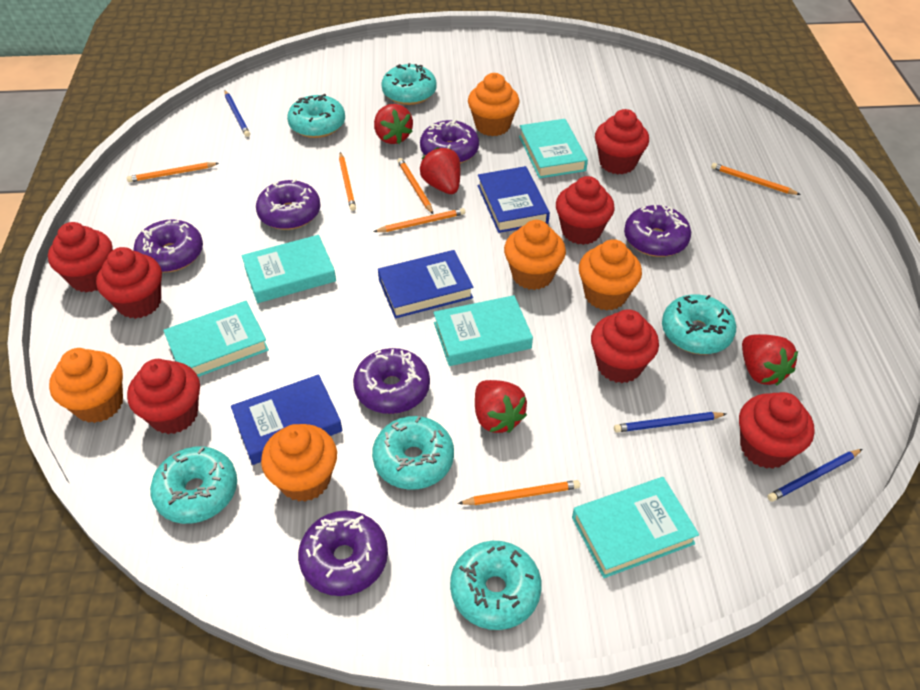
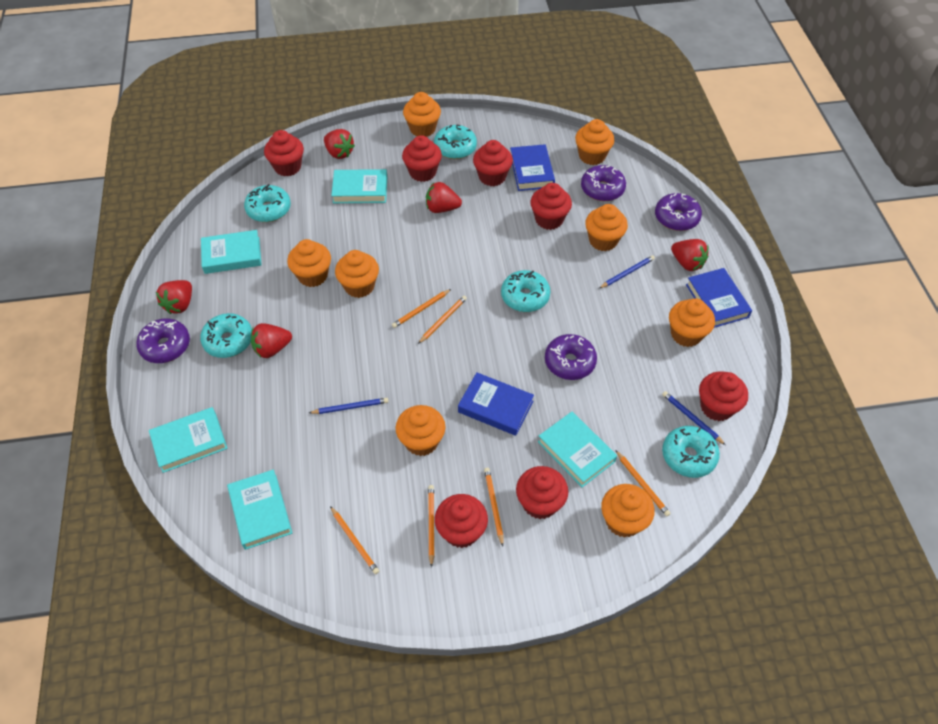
orange cupcake: 5 -> 8
purple donut: 6 -> 4
red strawberry: 4 -> 5
turquoise donut: 6 -> 5

